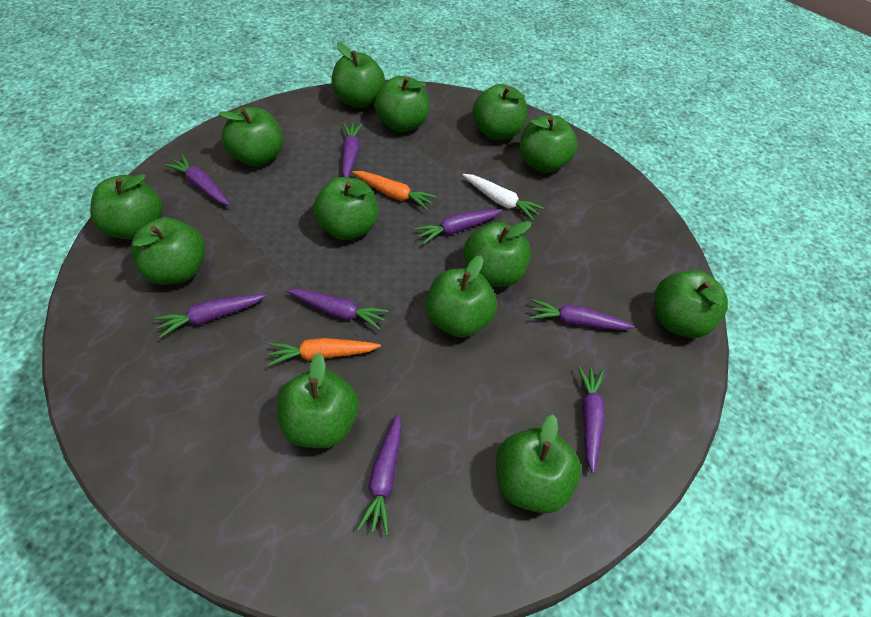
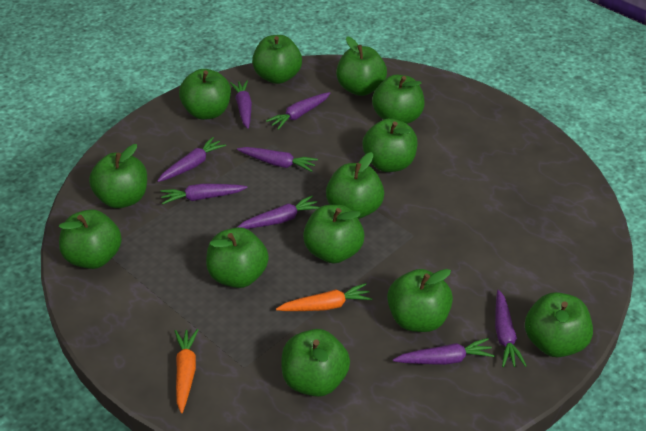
white carrot: 1 -> 0

